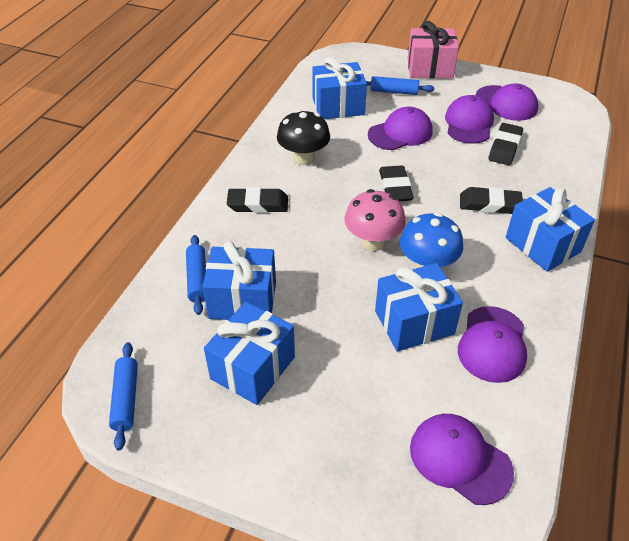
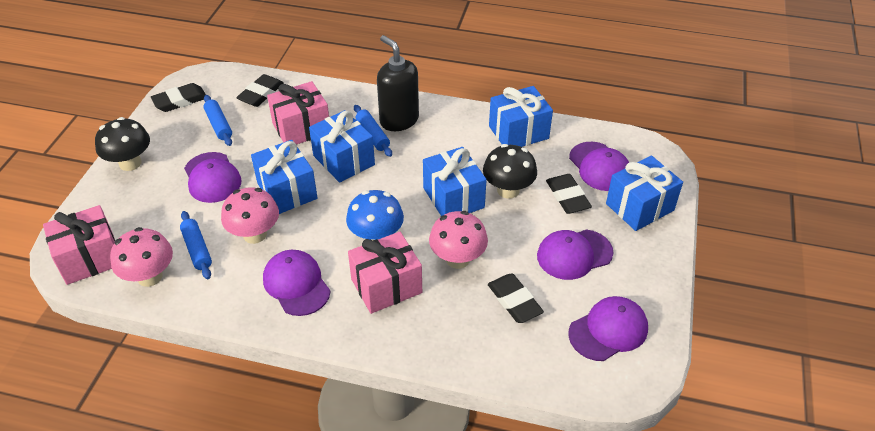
black mushroom: 1 -> 2
black soap dispenser: 0 -> 1
pink gift: 1 -> 3
pink mushroom: 1 -> 3

